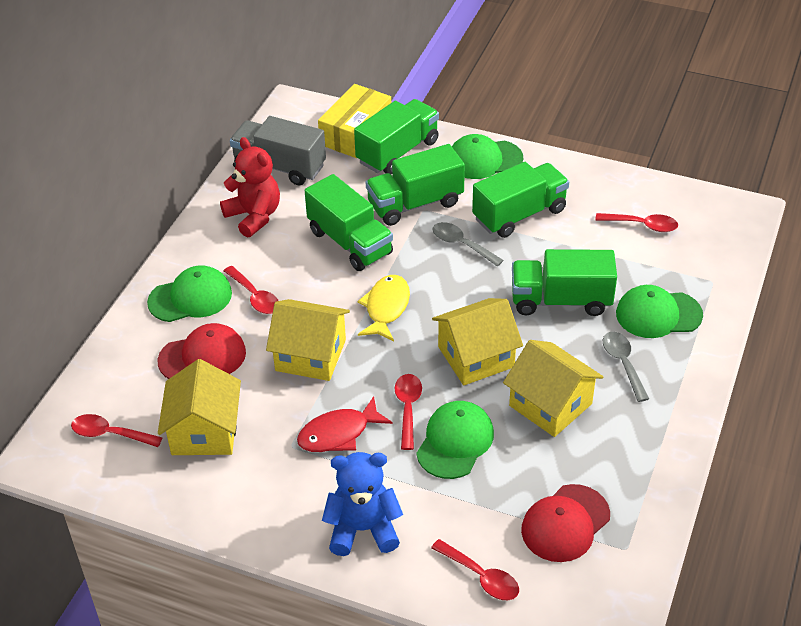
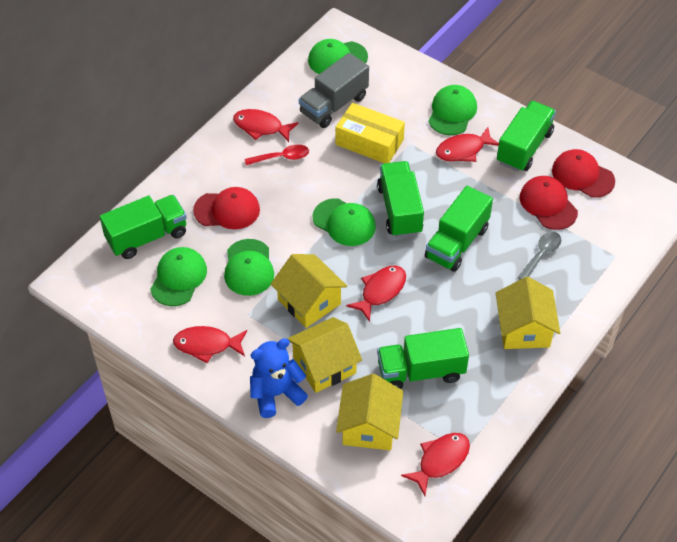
green cap: 4 -> 5
grey spoon: 2 -> 1
red cap: 2 -> 3
red fish: 1 -> 5
red spoon: 5 -> 1
red teddy bear: 1 -> 0
yellow fish: 1 -> 0

